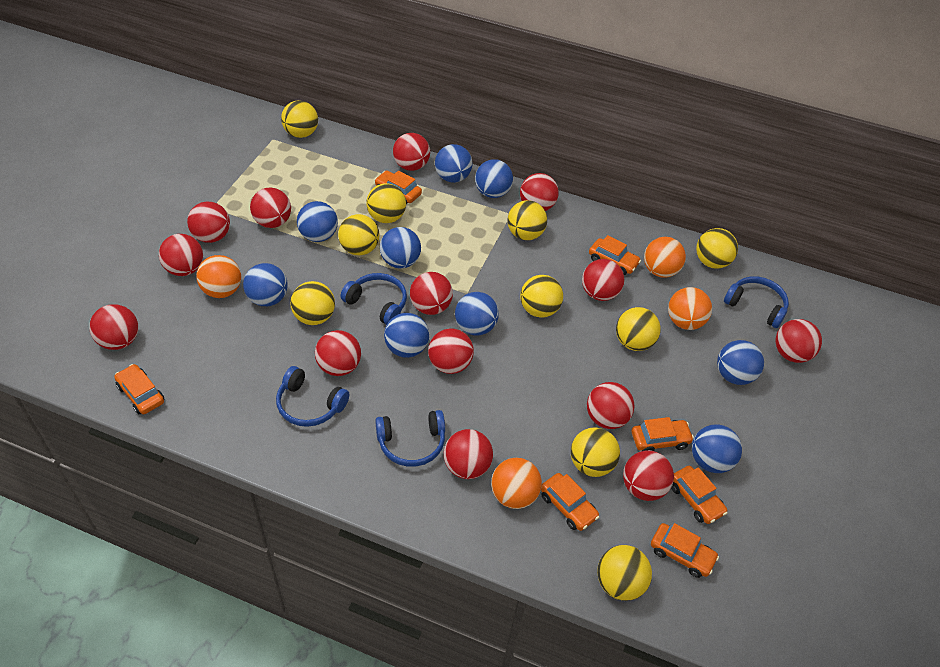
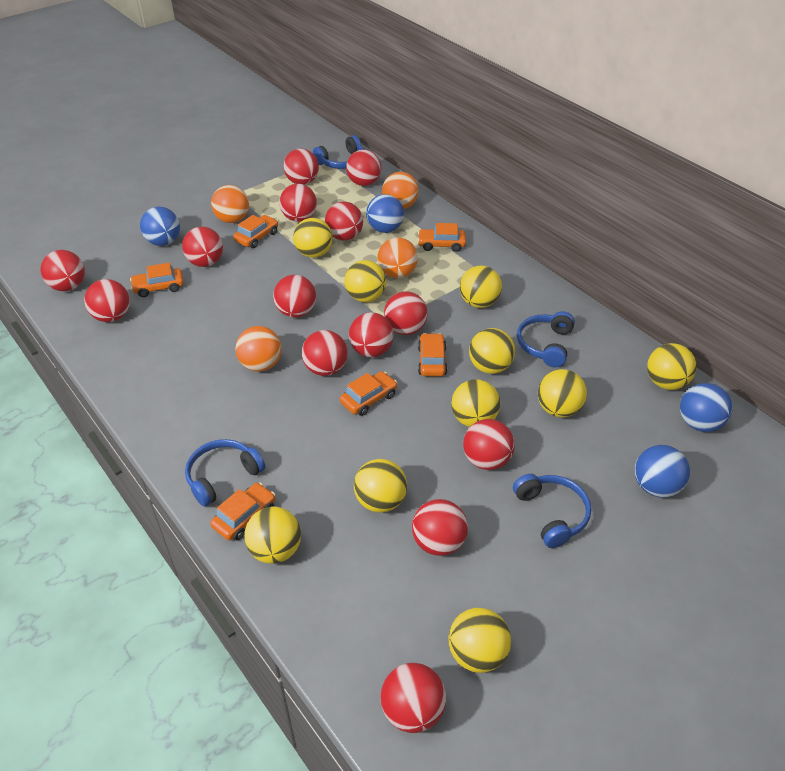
blue ball: 9 -> 4
orange car: 7 -> 6

